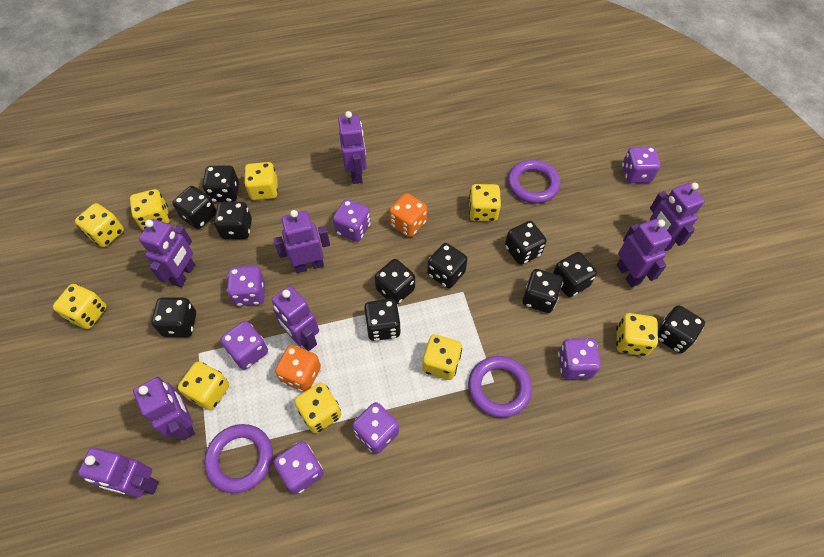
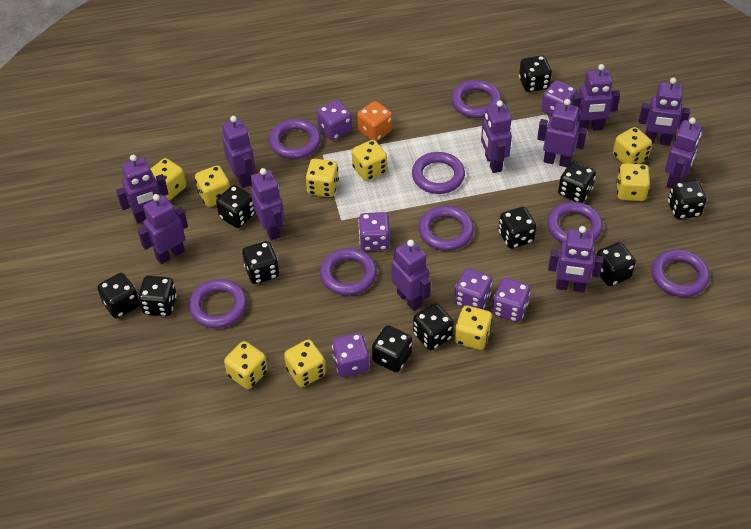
orange dice: 2 -> 1
purple dice: 7 -> 6
purple ring: 3 -> 8
purple robot: 8 -> 11

